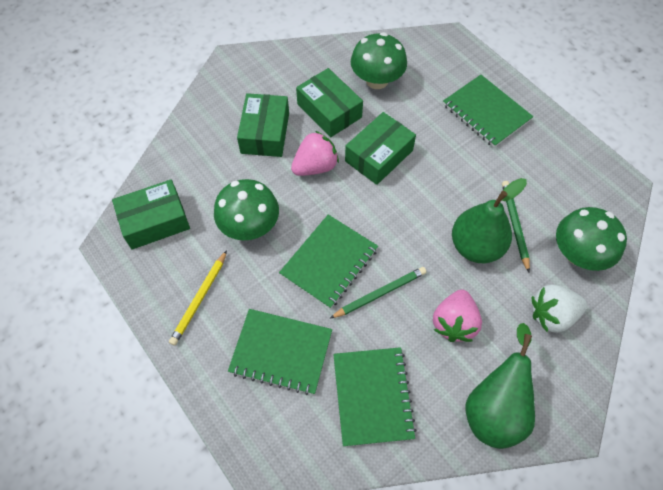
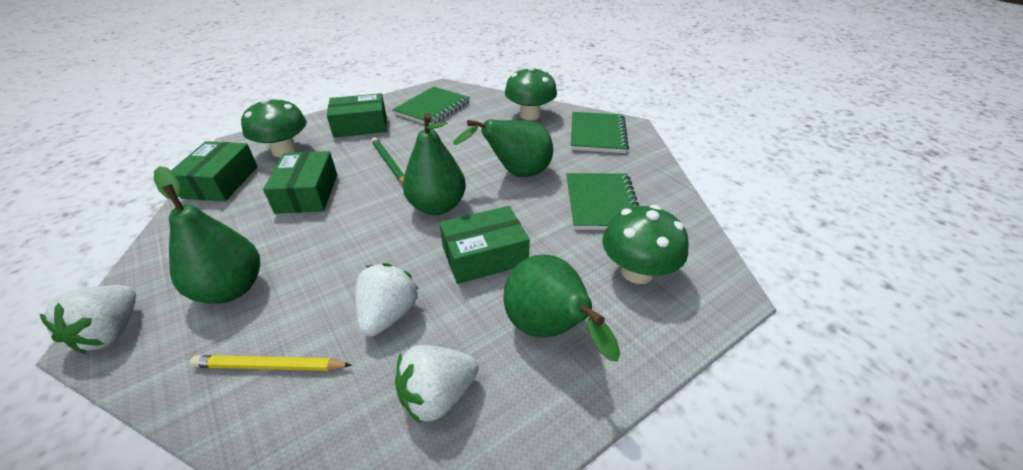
green notebook: 4 -> 3
green pear: 2 -> 4
green pencil: 2 -> 1
pink strawberry: 2 -> 0
white strawberry: 1 -> 3

